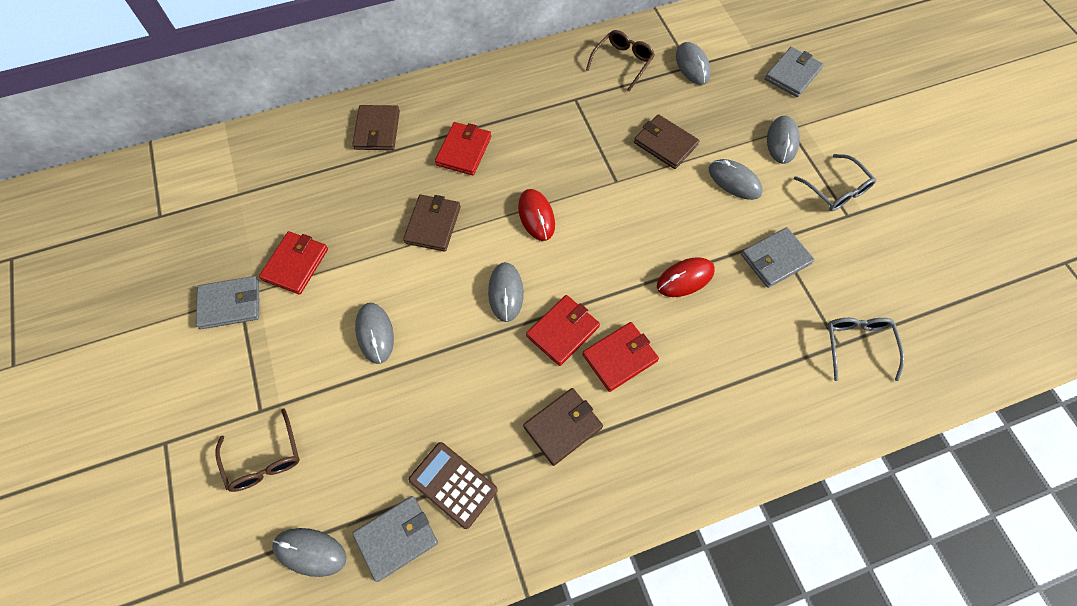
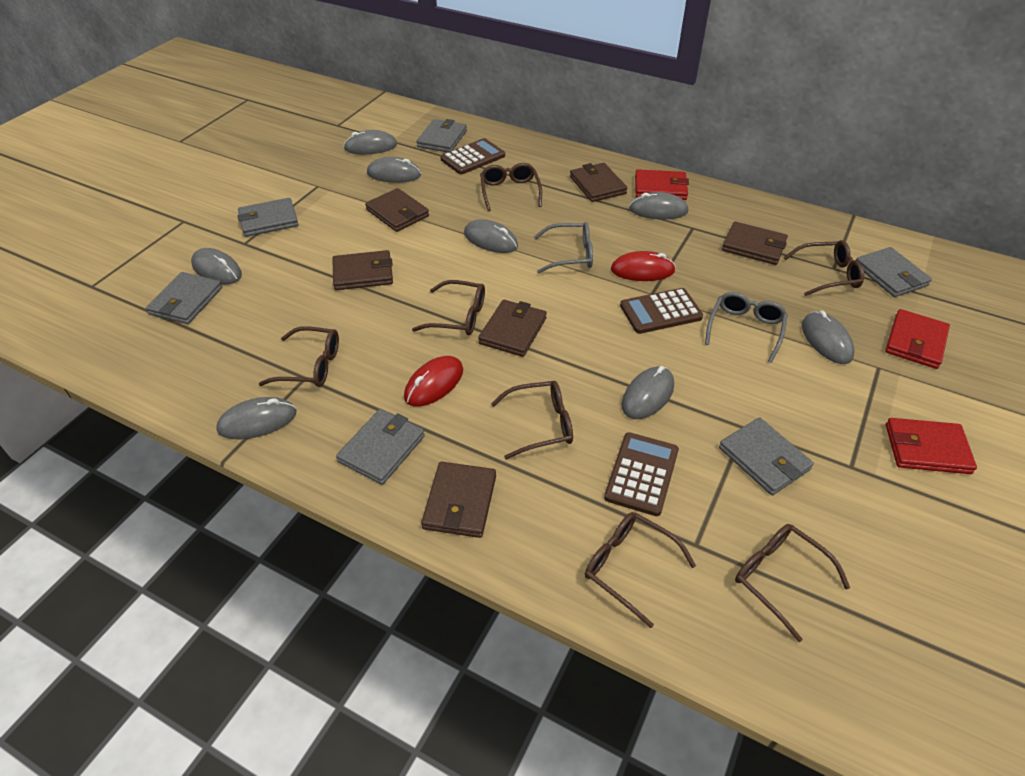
brown calculator: 1 -> 3
brown glasses: 2 -> 7
brown wallet: 4 -> 6
grey mouse: 6 -> 8
grey wallet: 4 -> 6
red wallet: 4 -> 3

